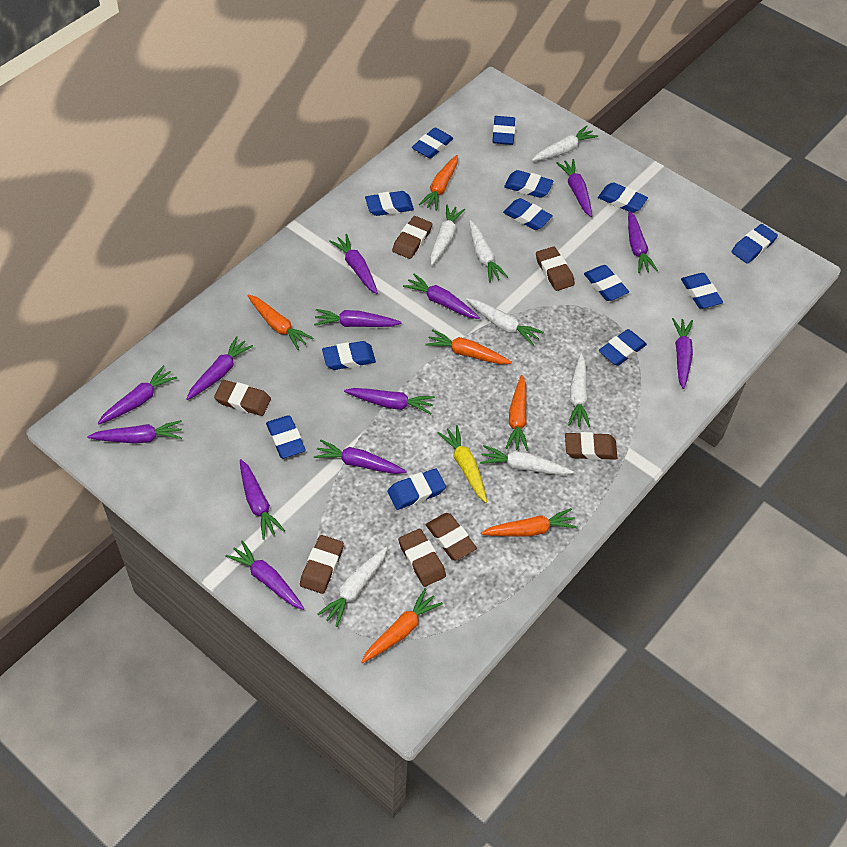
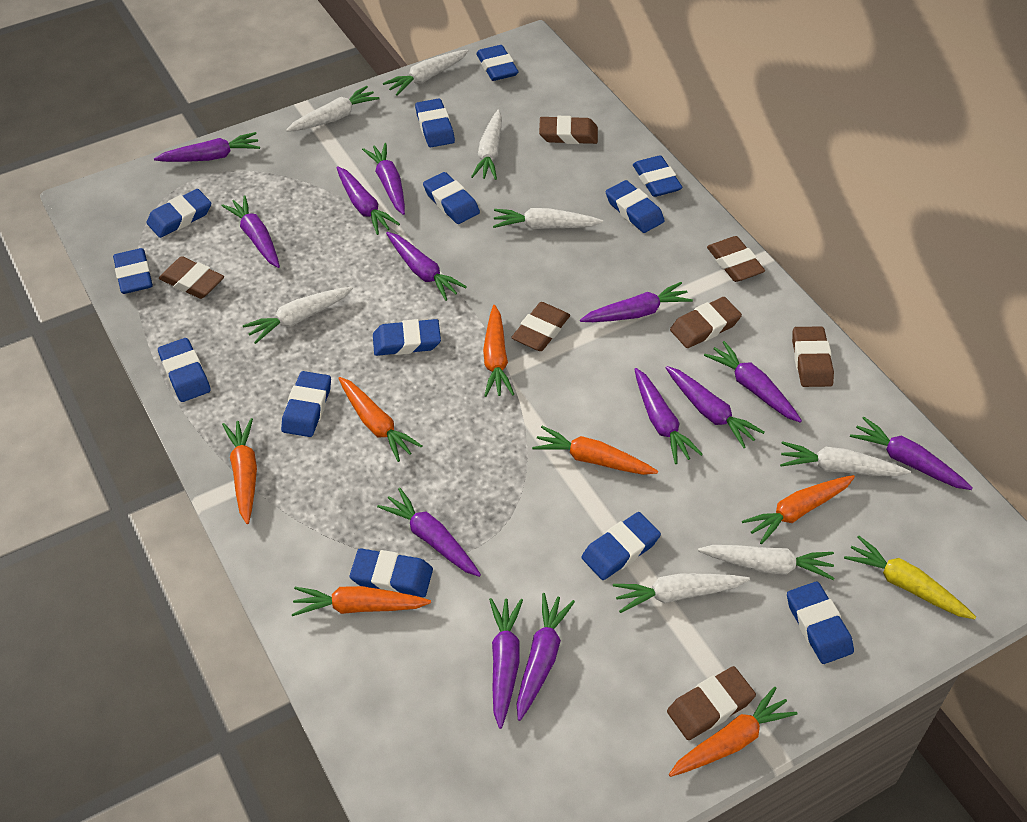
orange carrot: 6 -> 7
white carrot: 7 -> 8

